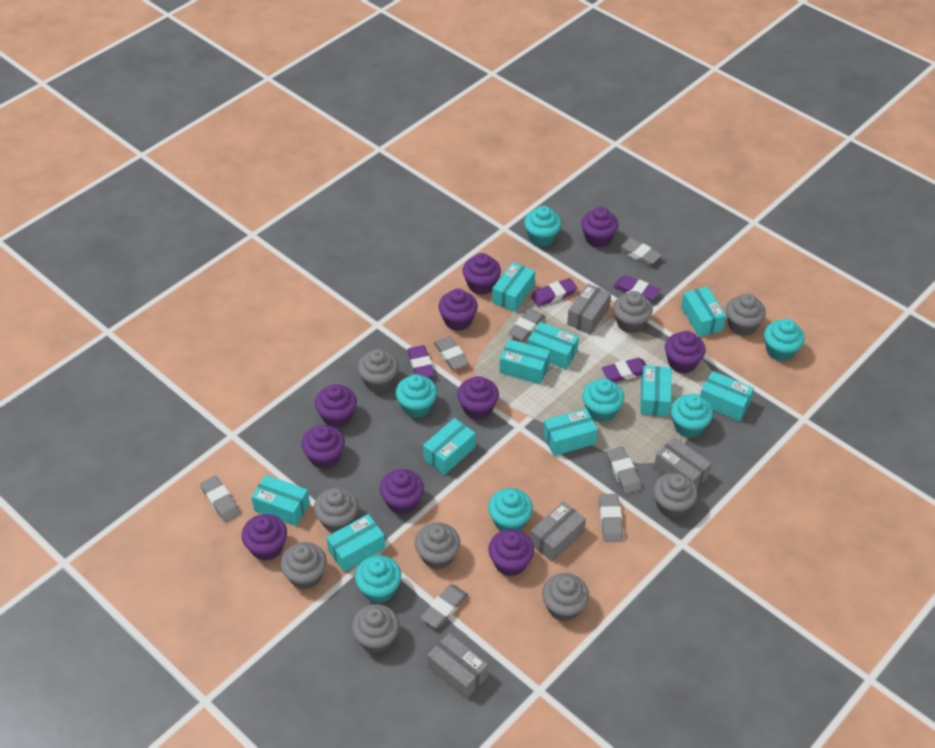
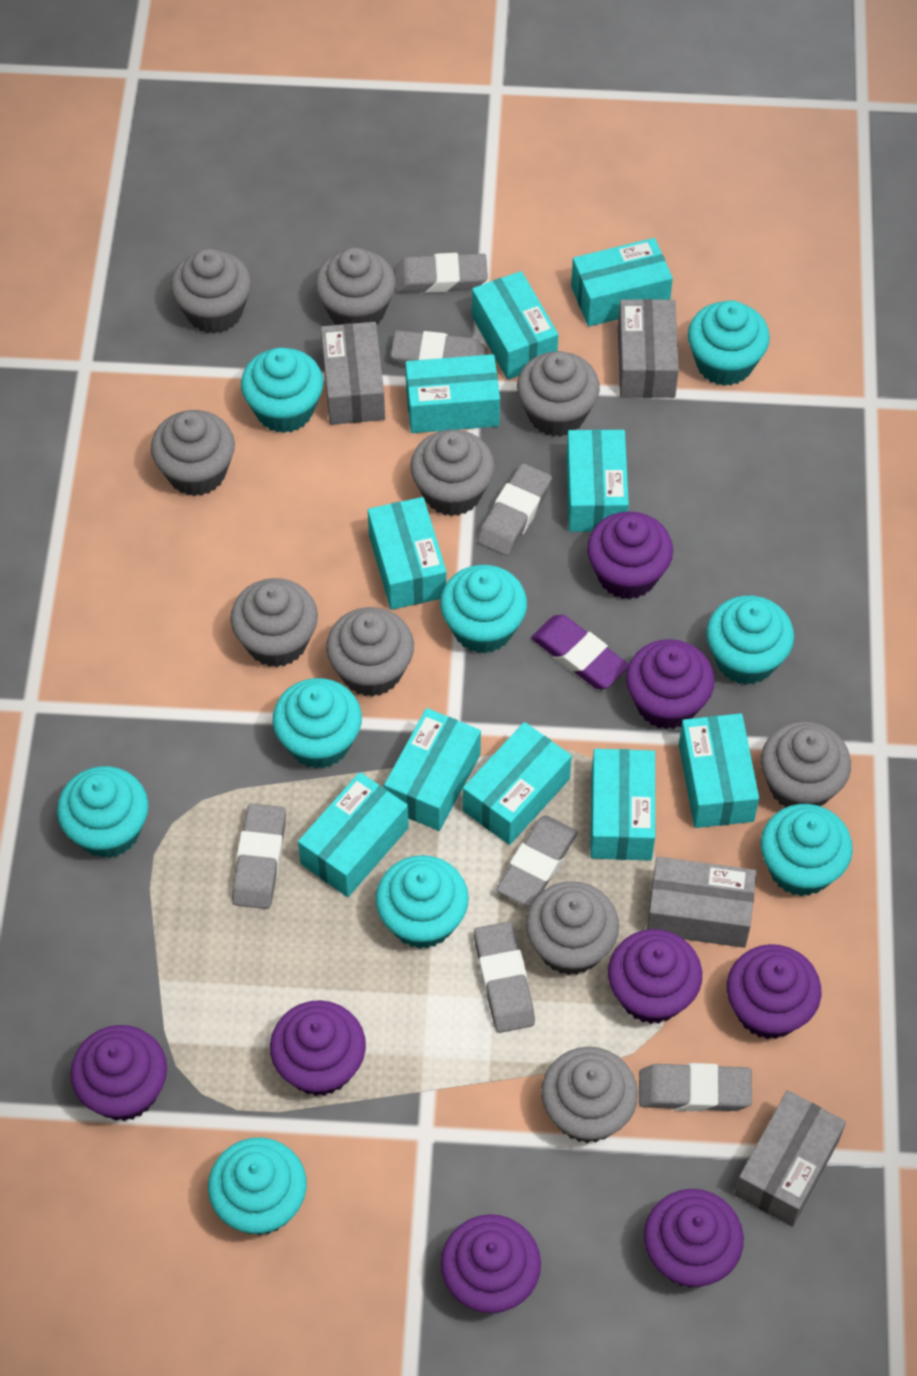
grey cupcake: 9 -> 10
purple cupcake: 10 -> 8
purple eraser: 4 -> 1
turquoise cupcake: 7 -> 9

